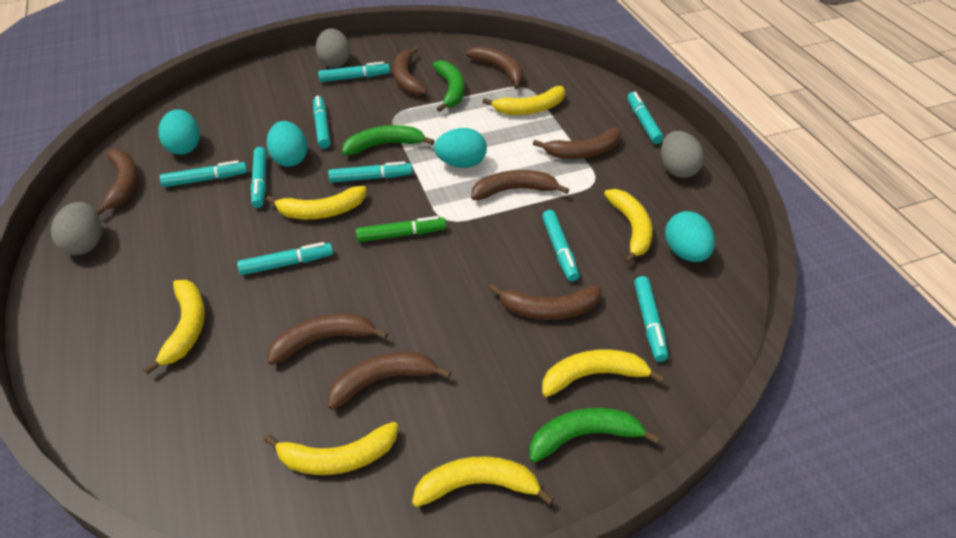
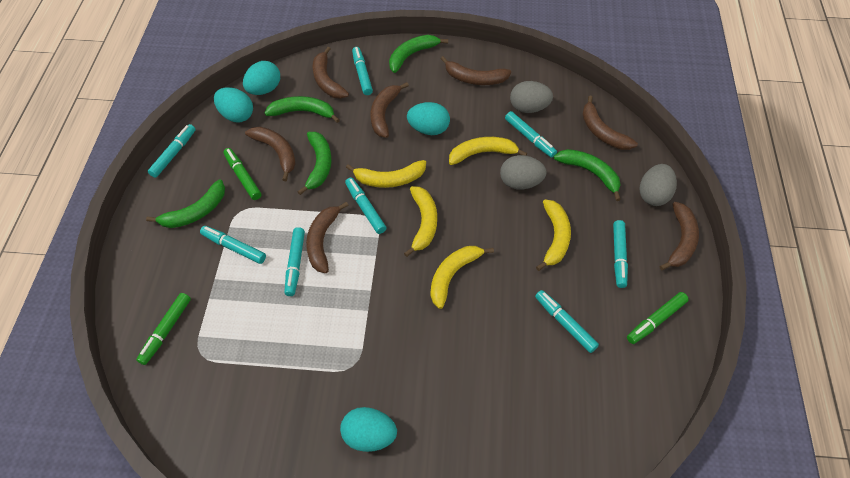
brown banana: 8 -> 7
green banana: 3 -> 5
green marker: 1 -> 3
turquoise marker: 9 -> 8
yellow banana: 7 -> 5

